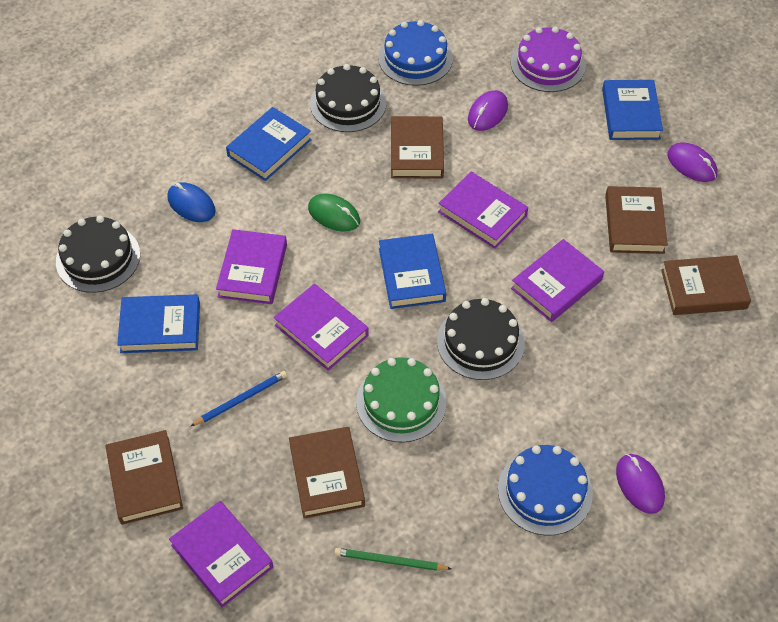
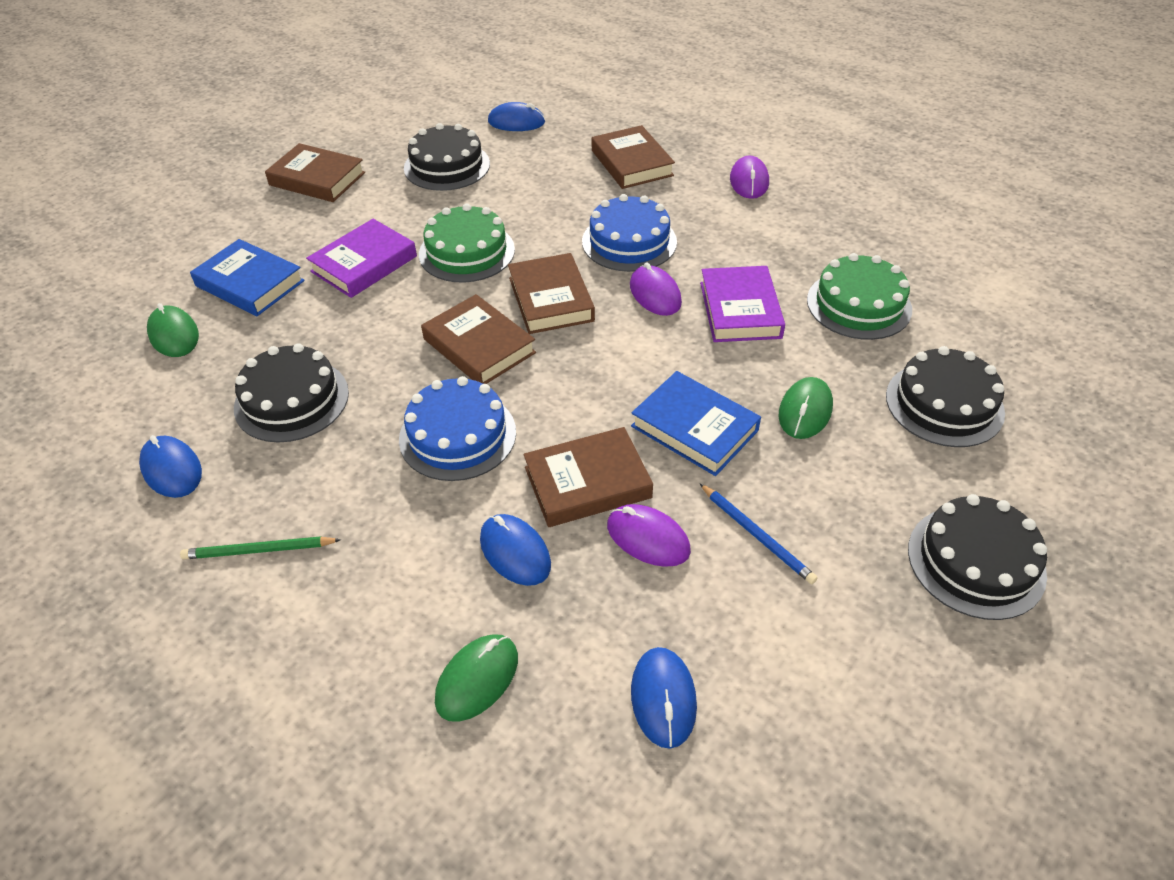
black cake: 3 -> 4
blue book: 4 -> 2
blue mouse: 1 -> 4
green cake: 1 -> 2
green mouse: 1 -> 3
purple book: 5 -> 2
purple cake: 1 -> 0

